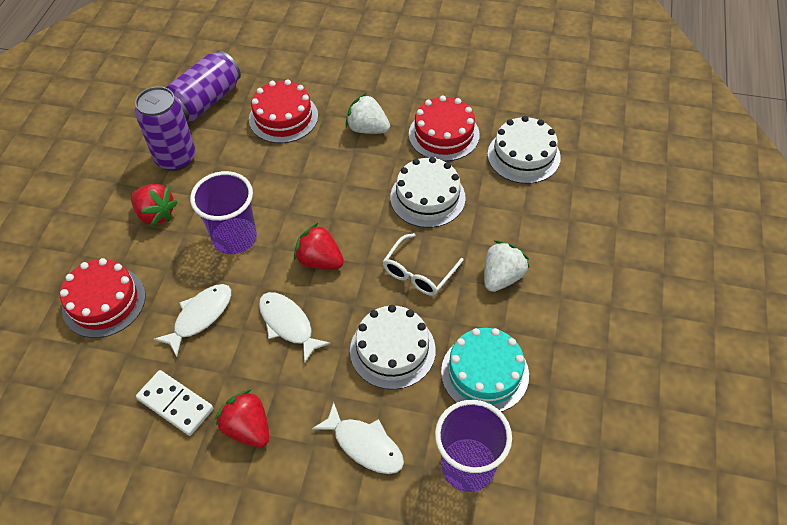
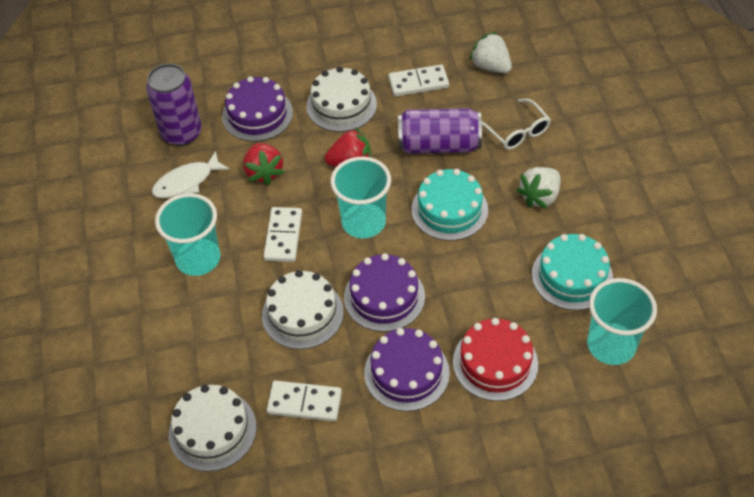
purple cake: 0 -> 3
purple cup: 2 -> 0
red cake: 3 -> 1
red strawberry: 3 -> 2
turquoise cake: 1 -> 2
turquoise cup: 0 -> 3
white domino: 1 -> 3
white fish: 3 -> 1

